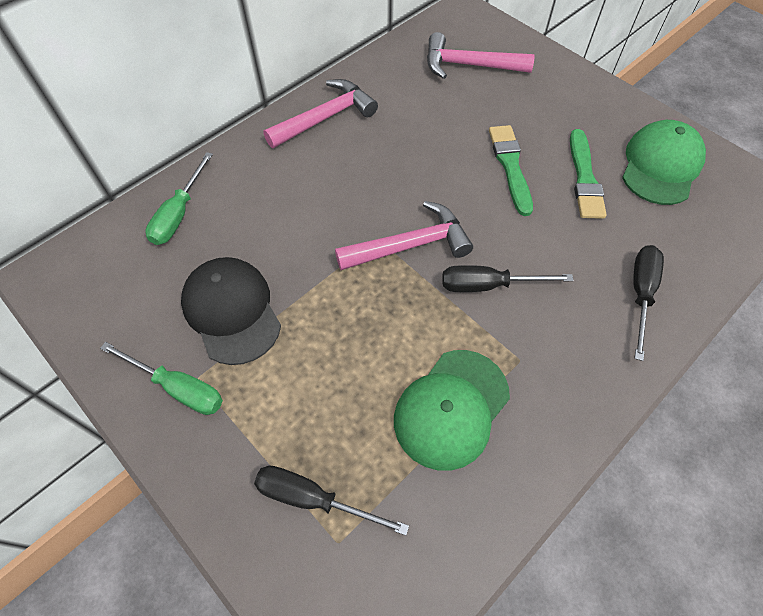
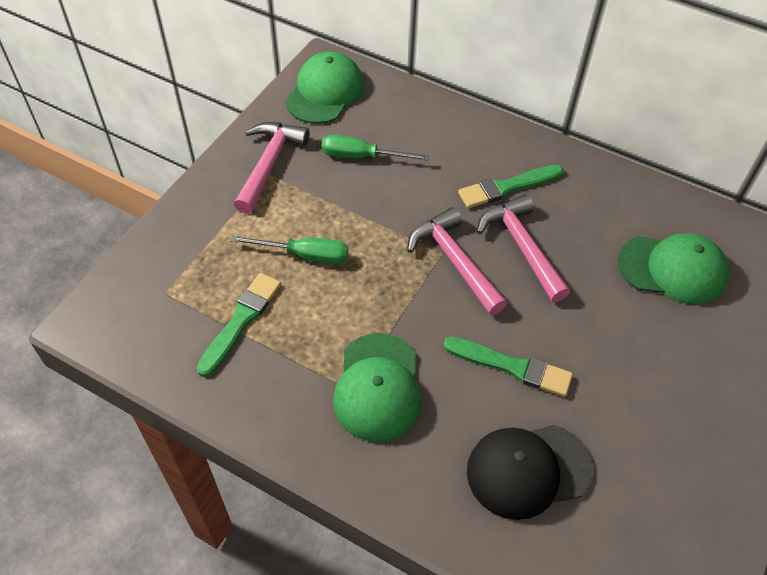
black screwdriver: 3 -> 0
green brush: 2 -> 3
green cap: 2 -> 3

